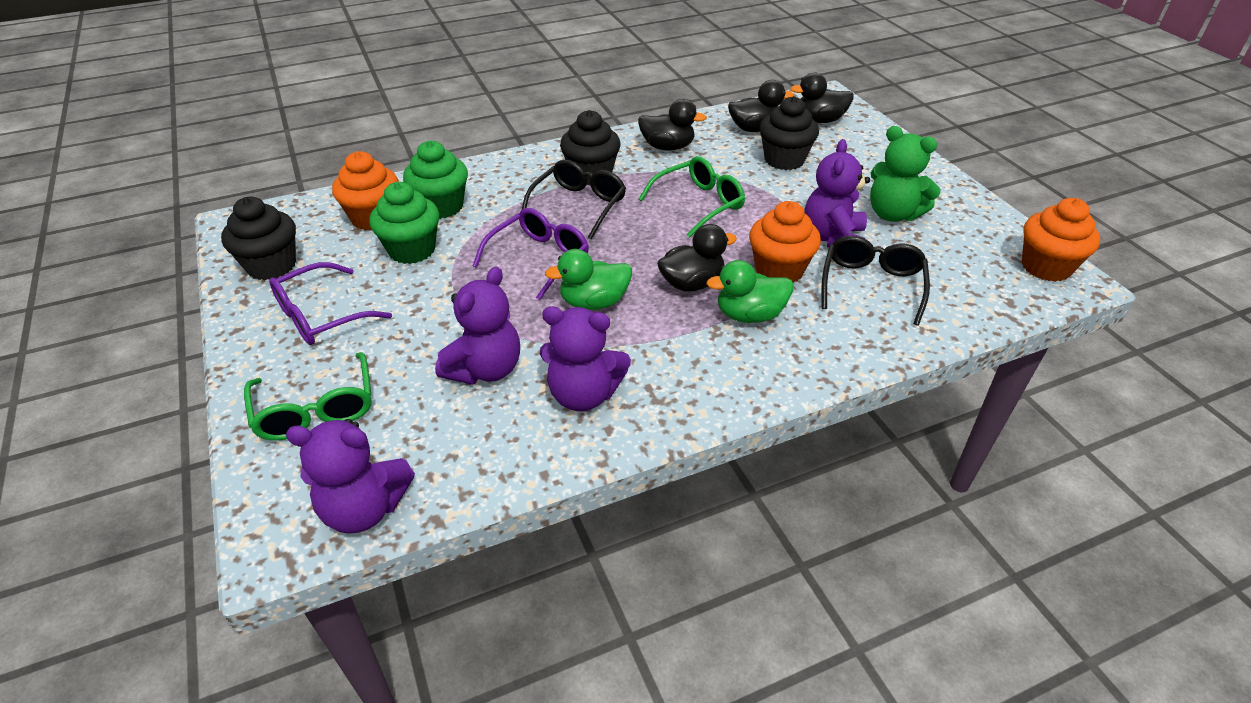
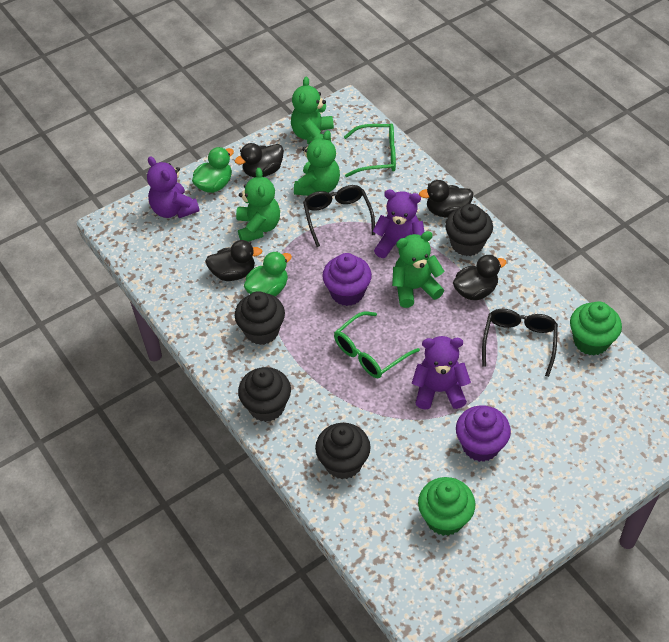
black cupcake: 3 -> 4
green teddy bear: 1 -> 4
orange cupcake: 3 -> 0
purple cupcake: 0 -> 2
purple glasses: 2 -> 0
purple teddy bear: 4 -> 3

